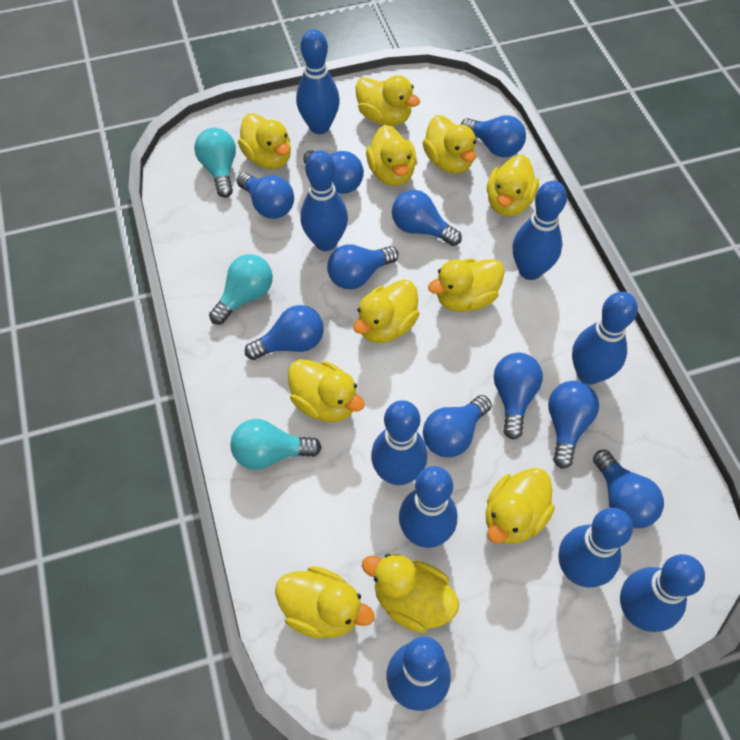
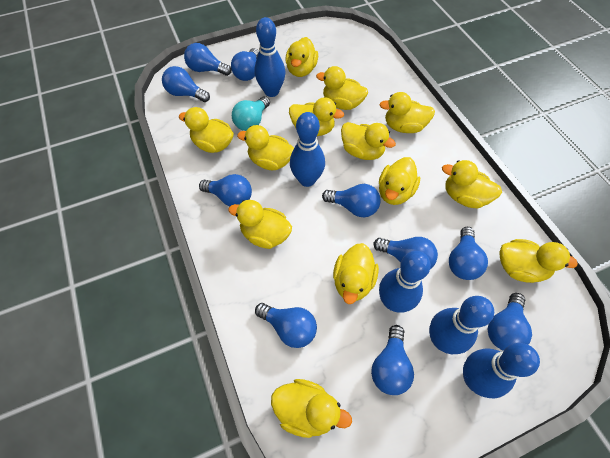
blue bowling pin: 9 -> 5
turquoise light bulb: 3 -> 1
yellow duck: 11 -> 13

